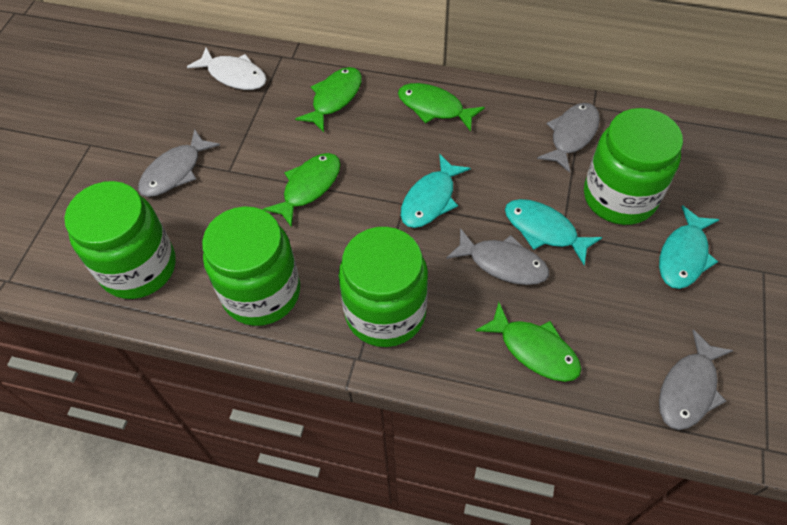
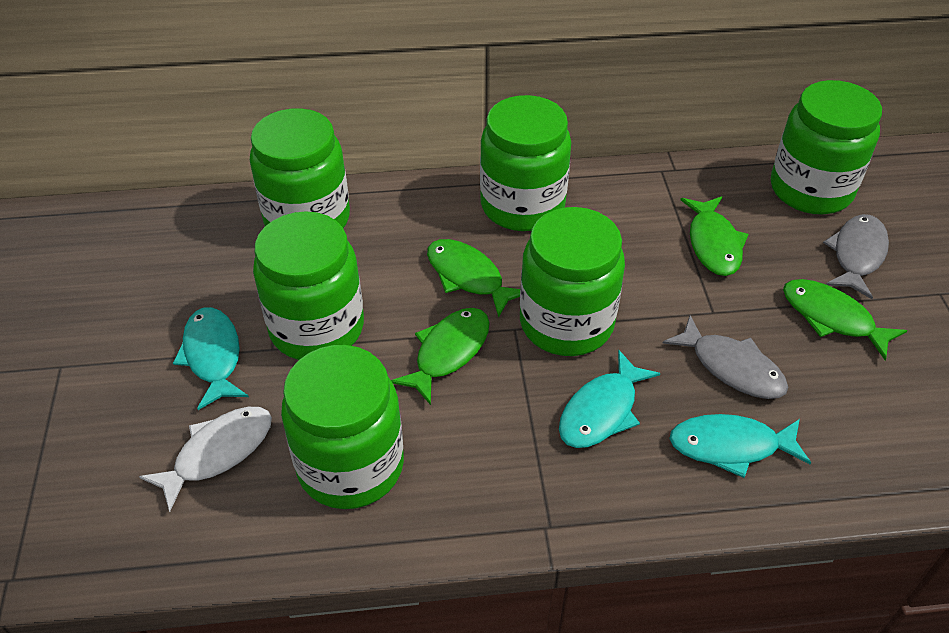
green jar: 4 -> 6
grey fish: 4 -> 2

